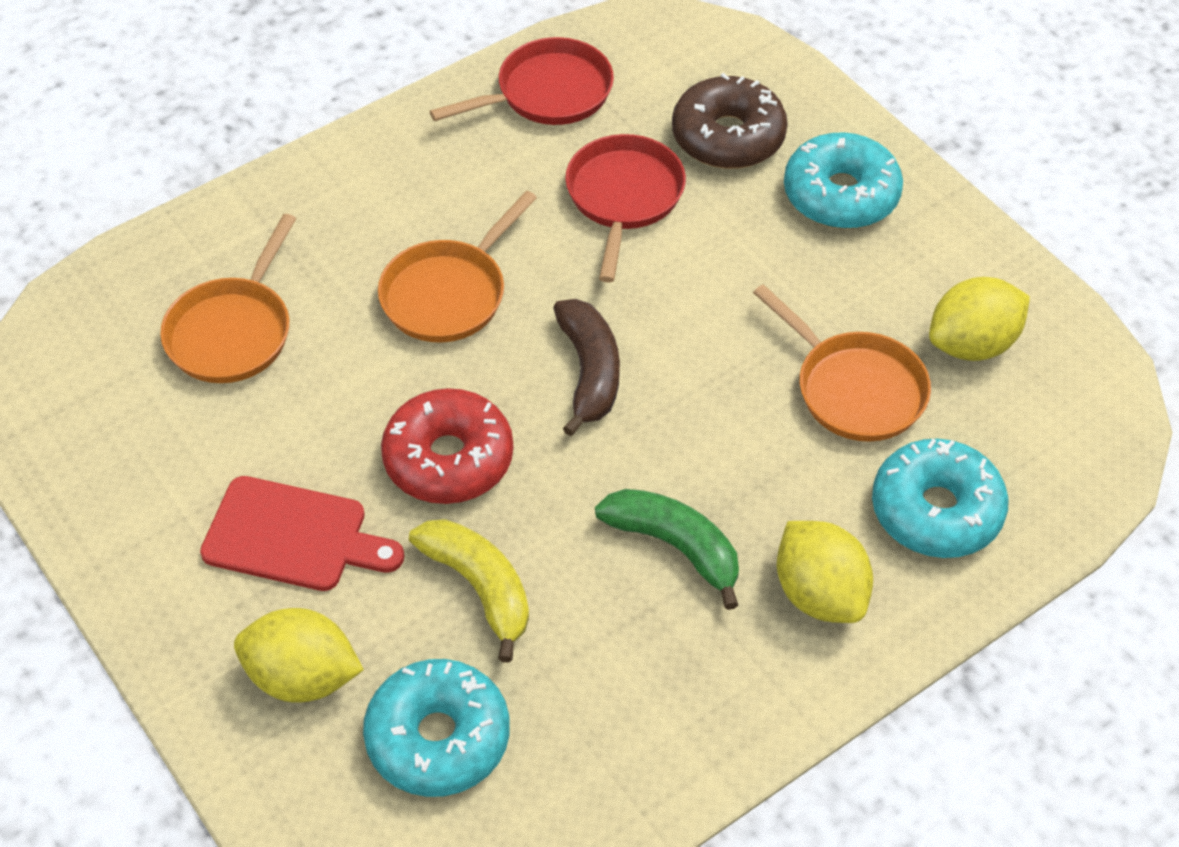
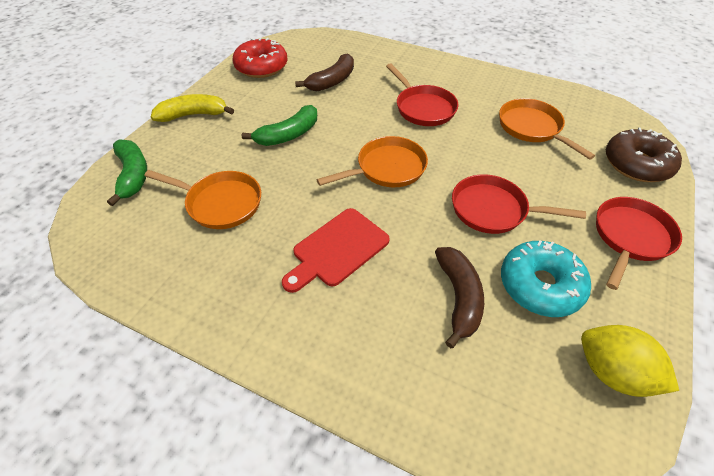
brown banana: 1 -> 2
green banana: 1 -> 2
red pan: 2 -> 3
turquoise donut: 3 -> 1
yellow lemon: 3 -> 1

